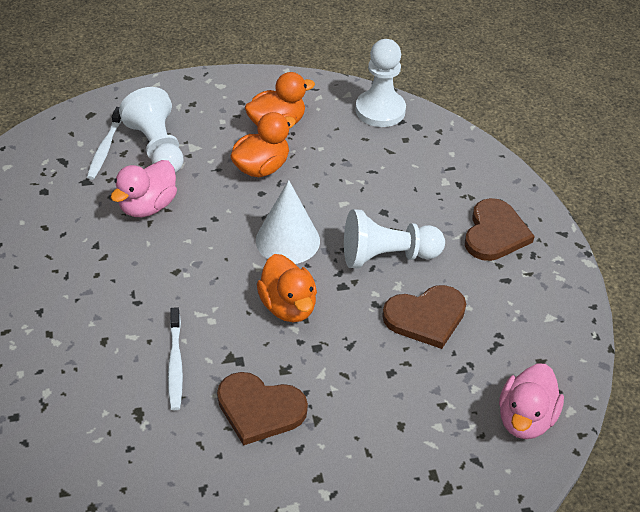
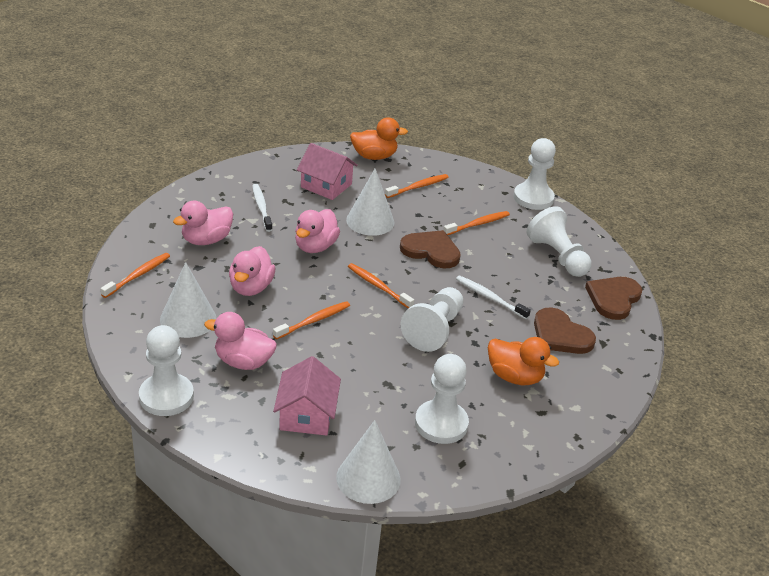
orange duck: 3 -> 2
orange toothbrush: 0 -> 5
pink duck: 2 -> 4
pink house: 0 -> 2
white cone: 1 -> 3
white pawn: 3 -> 5

